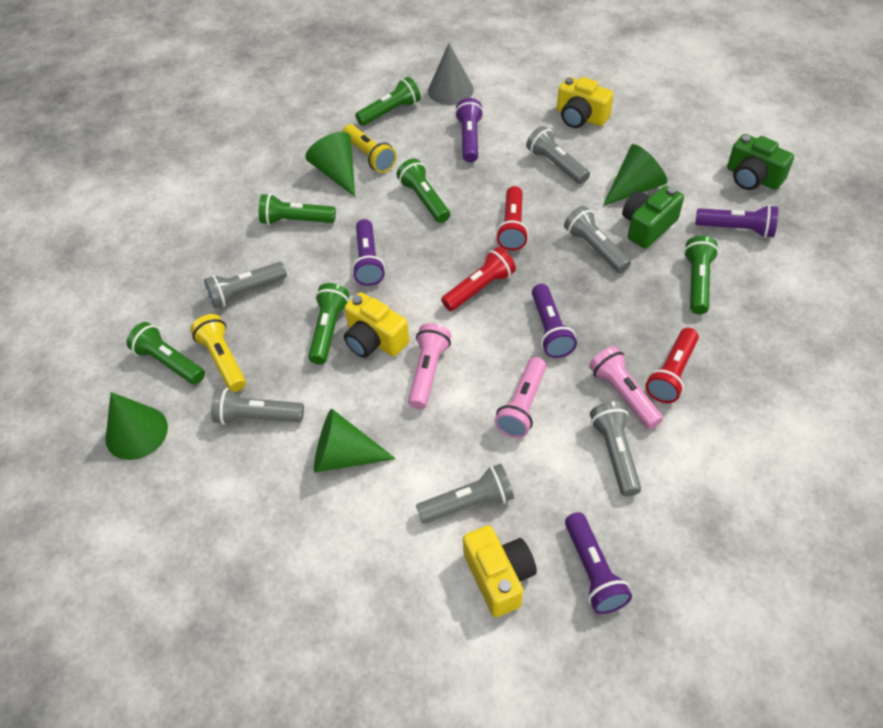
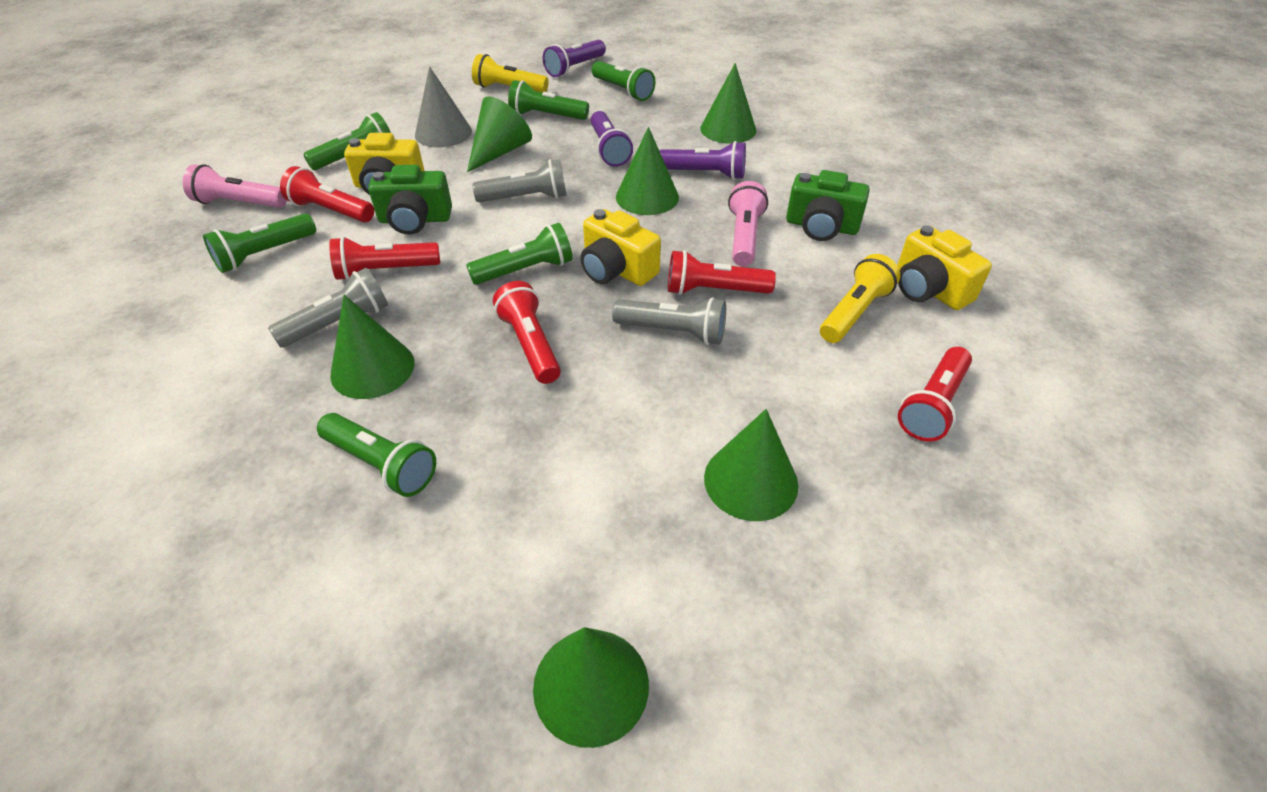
green cone: 4 -> 6
grey flashlight: 6 -> 3
pink flashlight: 3 -> 2
purple flashlight: 5 -> 3
red flashlight: 3 -> 5

